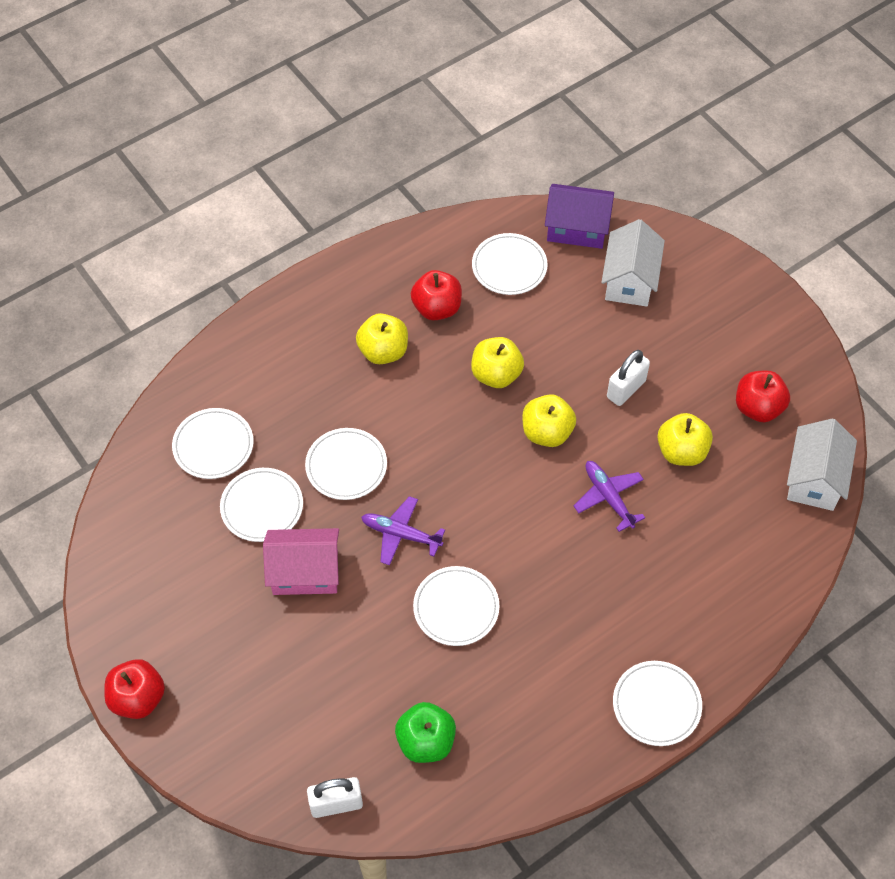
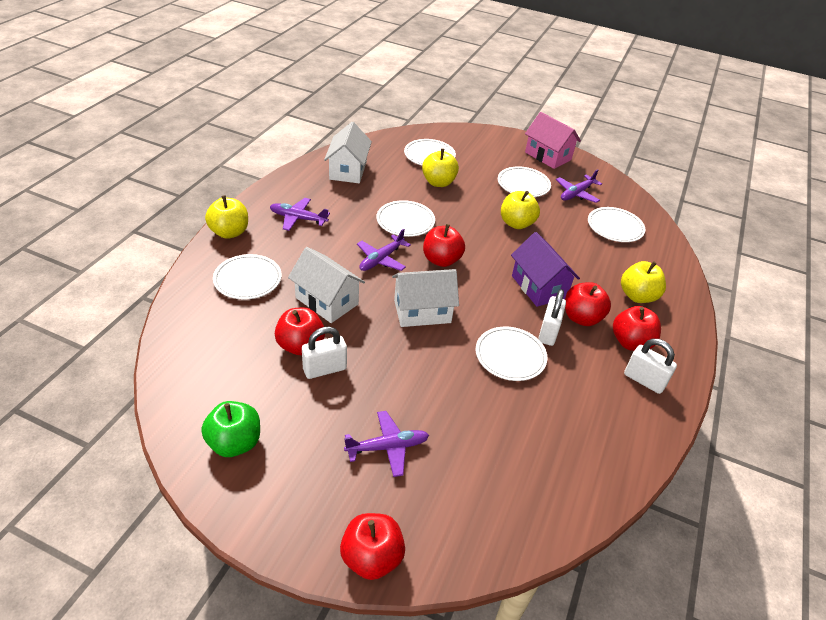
purple plane: 2 -> 4
red apple: 3 -> 5
white house: 2 -> 3
white padlock: 2 -> 3

